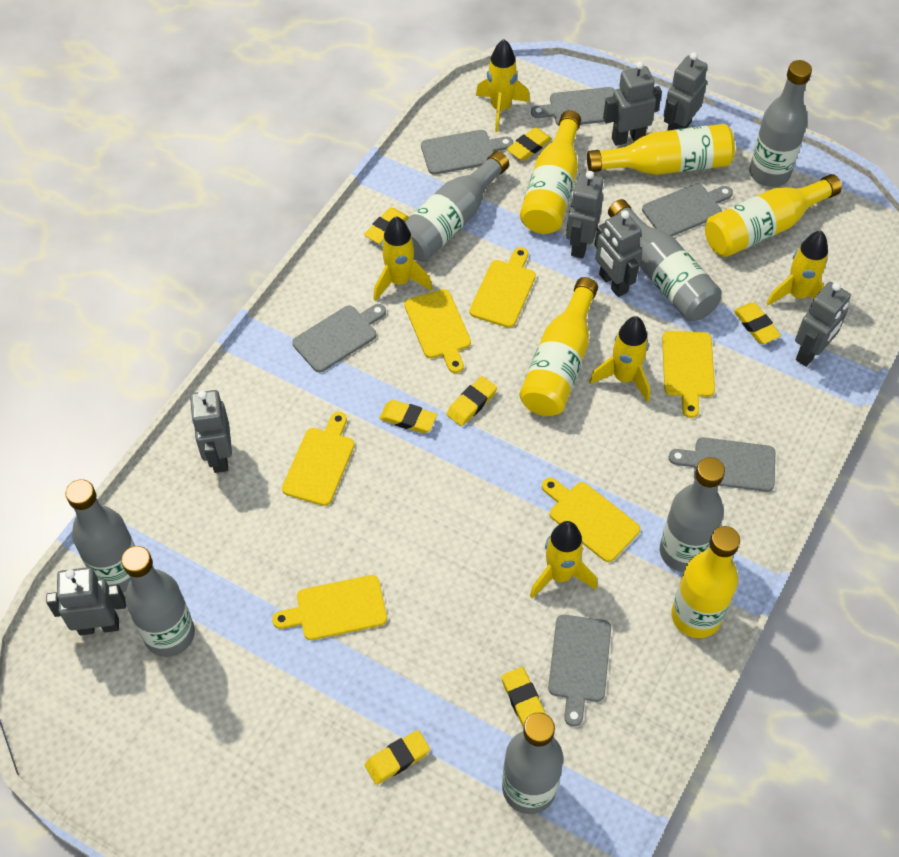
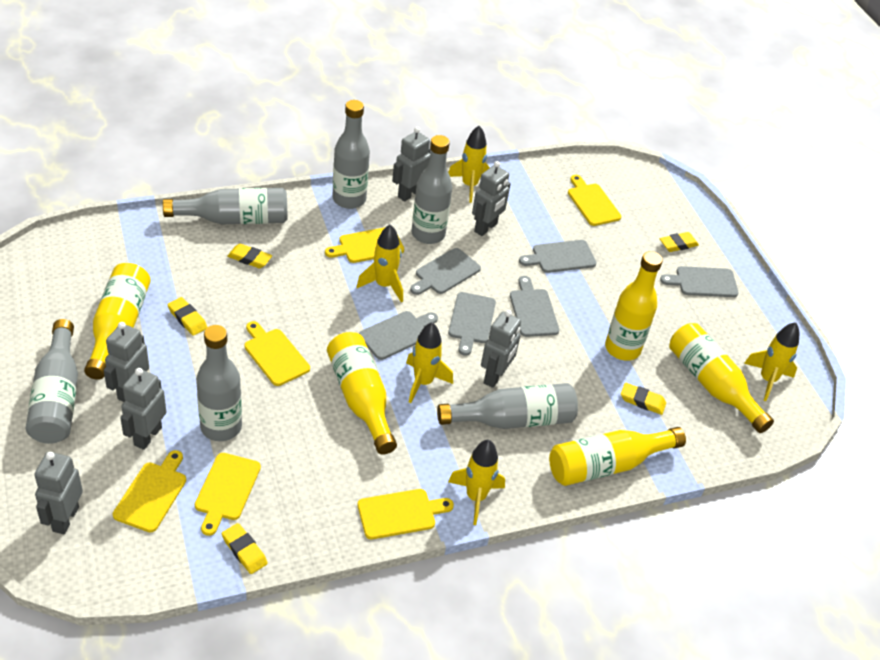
grey bottle: 7 -> 6
grey robot: 7 -> 6
yellow eraser: 7 -> 5

